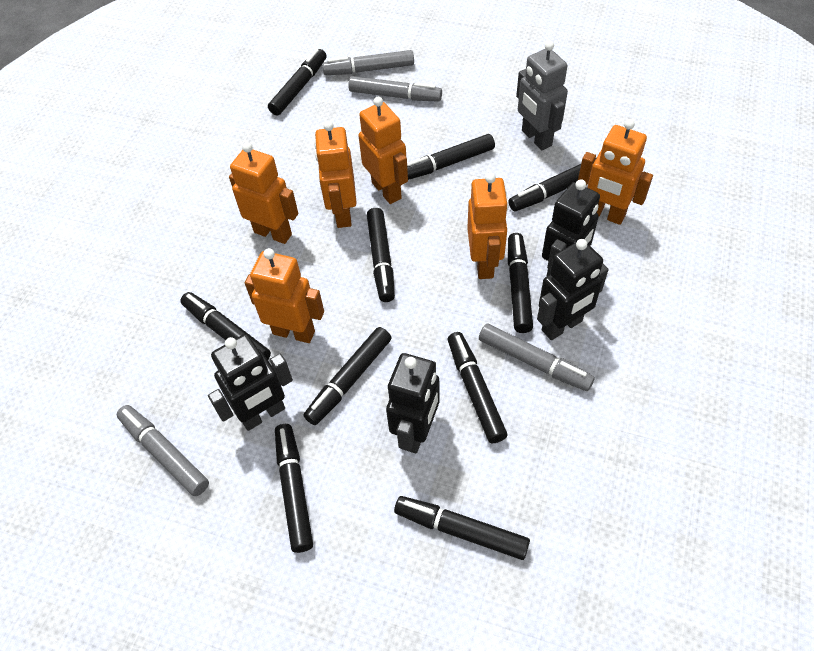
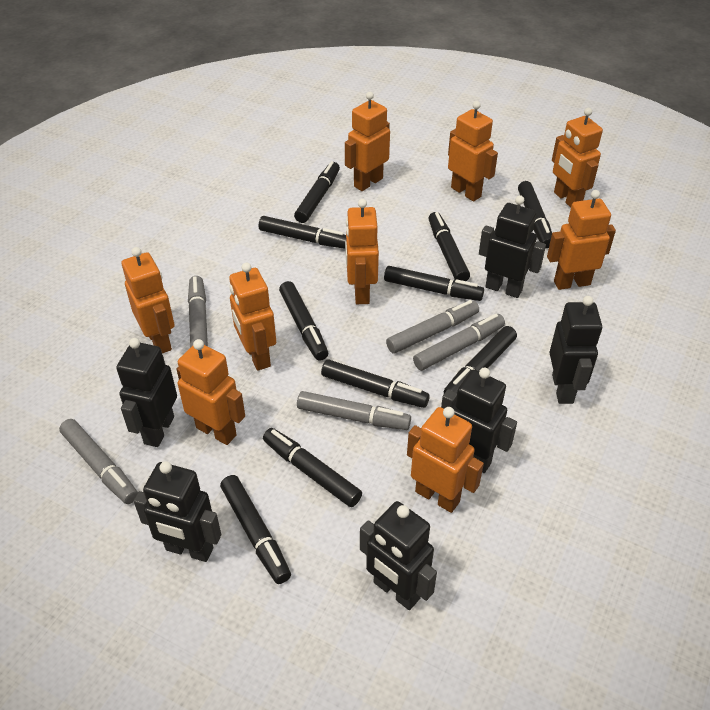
black robot: 4 -> 6
grey marker: 4 -> 5
grey robot: 1 -> 0
orange robot: 6 -> 9

